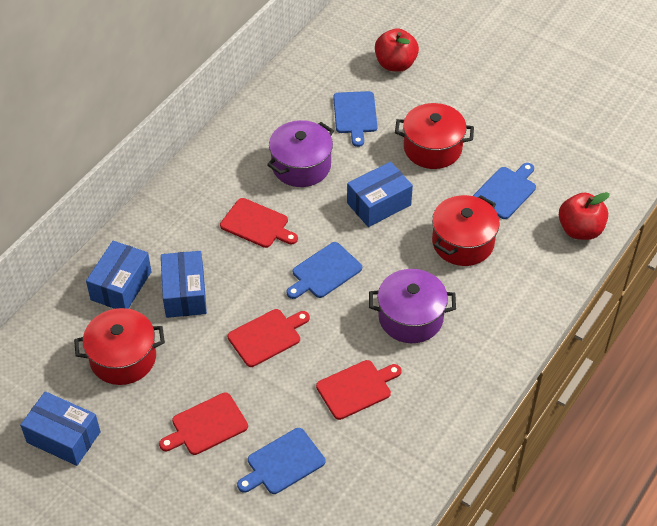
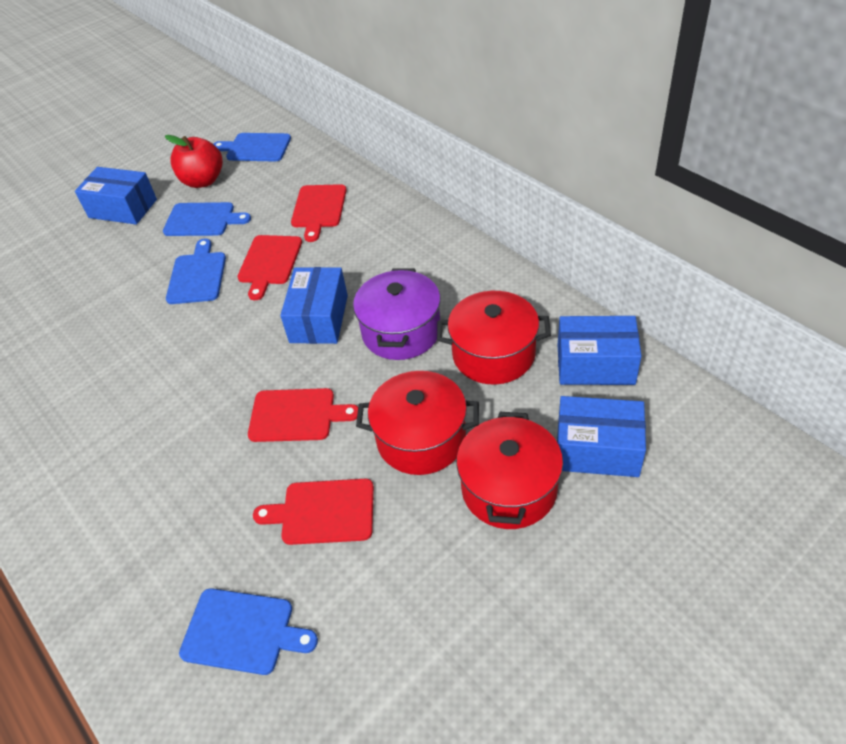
purple pot: 2 -> 1
red apple: 2 -> 1

